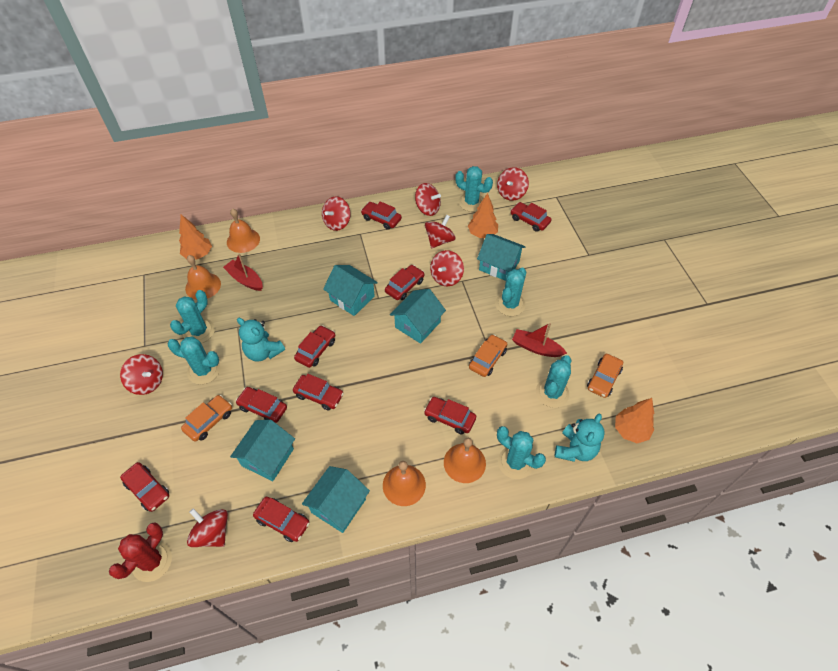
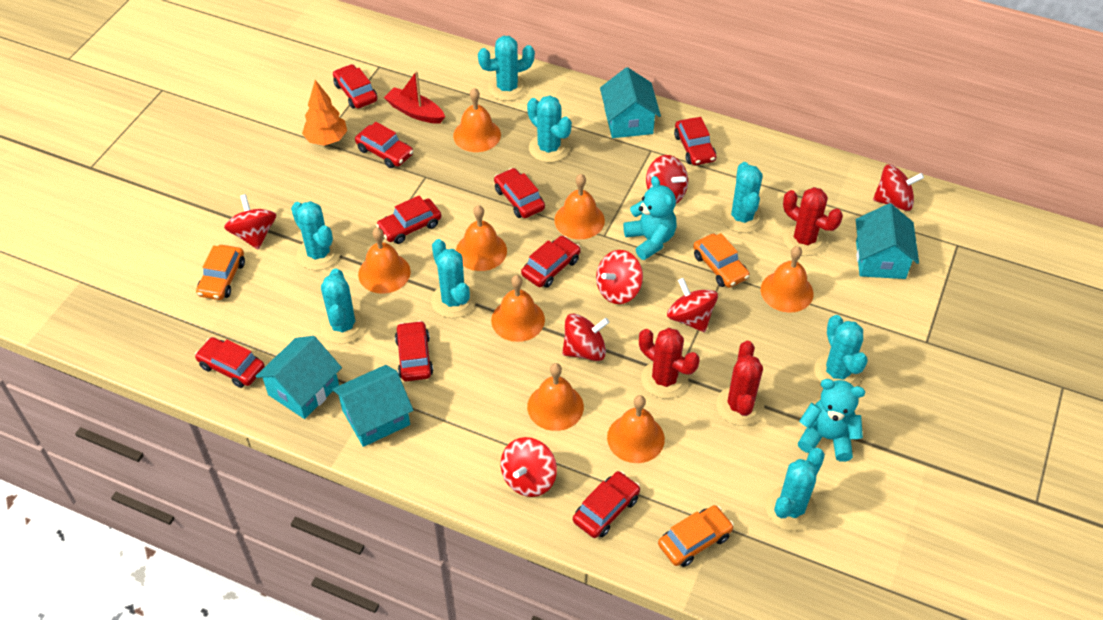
orange bell: 4 -> 8
orange tree: 3 -> 1
red boat: 2 -> 1
red cactus: 1 -> 3
turquoise cactus: 6 -> 8
turquoise house: 5 -> 4

